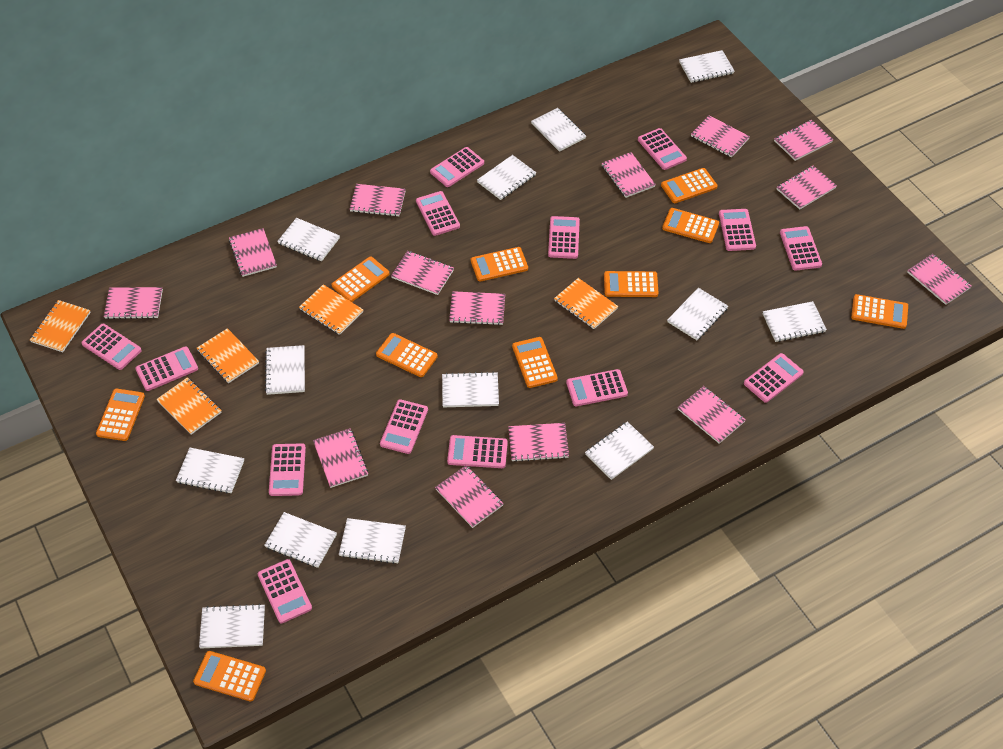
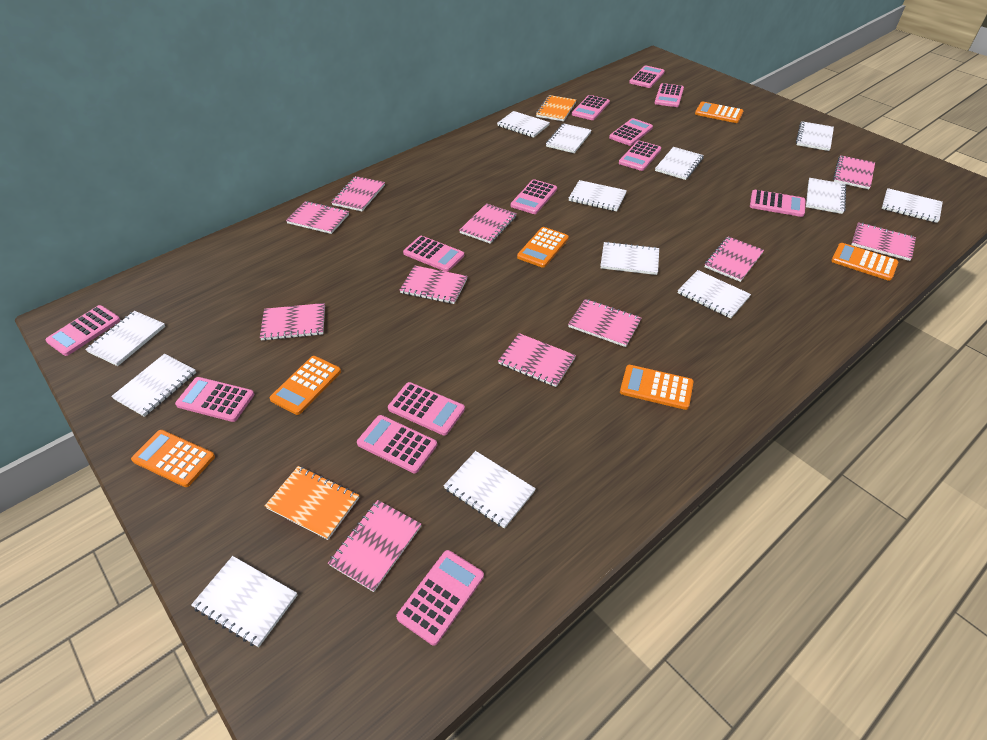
orange calculator: 10 -> 6
orange notebook: 5 -> 2
pink calculator: 14 -> 13
pink notebook: 14 -> 11

